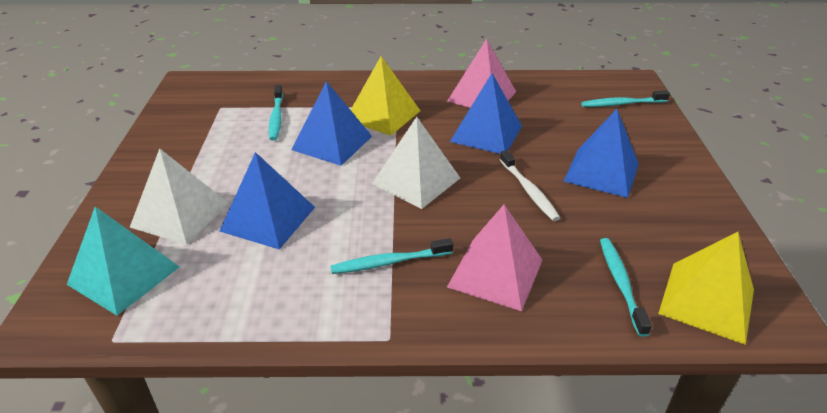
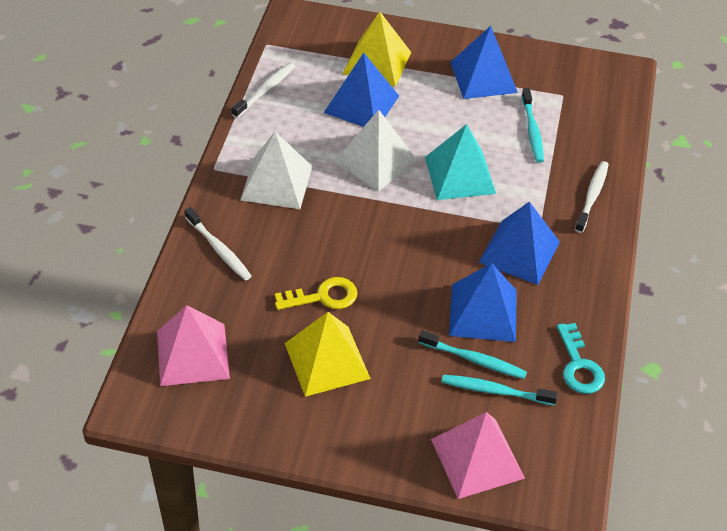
turquoise key: 0 -> 1
turquoise toothbrush: 4 -> 3
white toothbrush: 1 -> 3
yellow key: 0 -> 1

